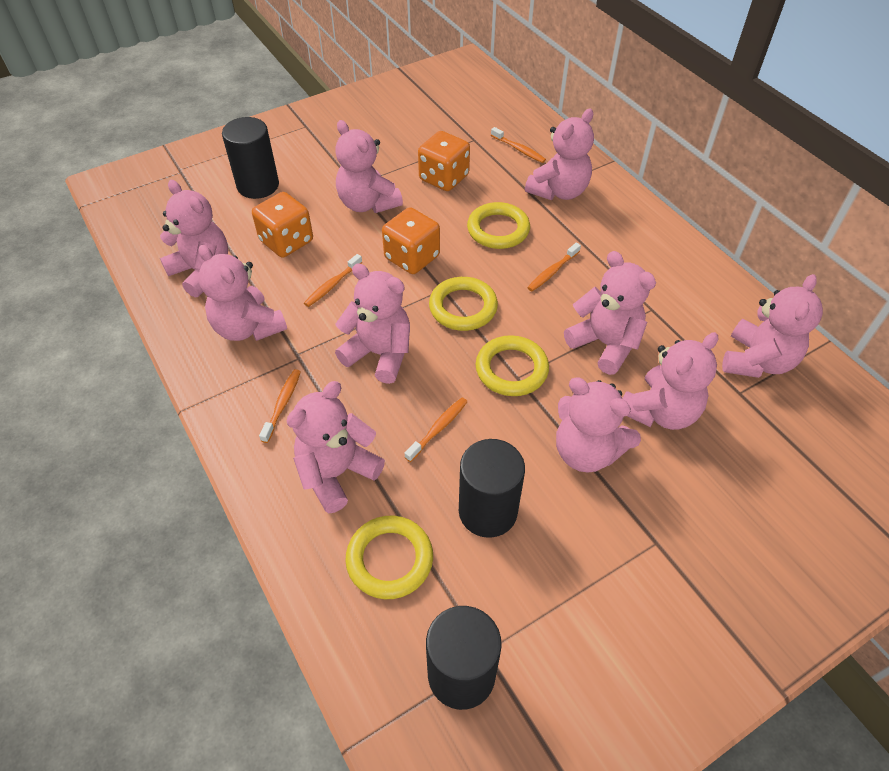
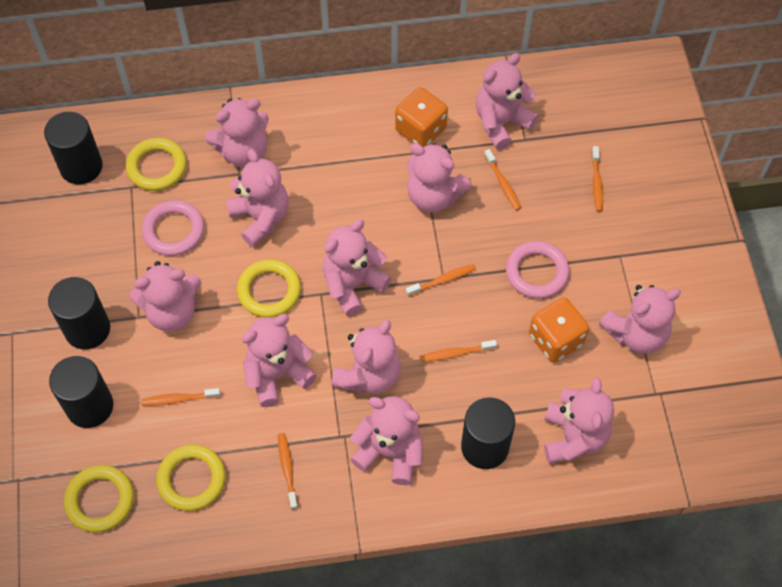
black cylinder: 3 -> 4
orange dice: 3 -> 2
orange toothbrush: 5 -> 6
pink ring: 0 -> 2
pink teddy bear: 10 -> 11

